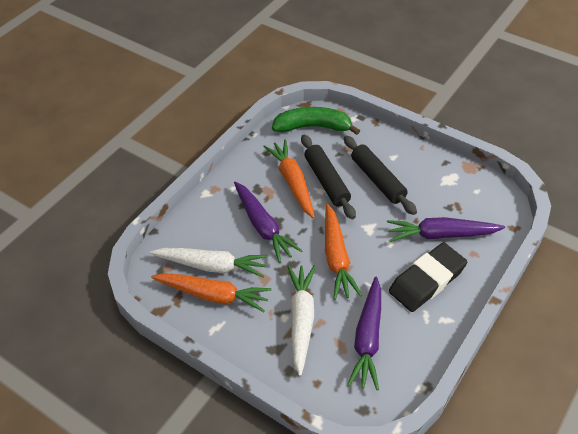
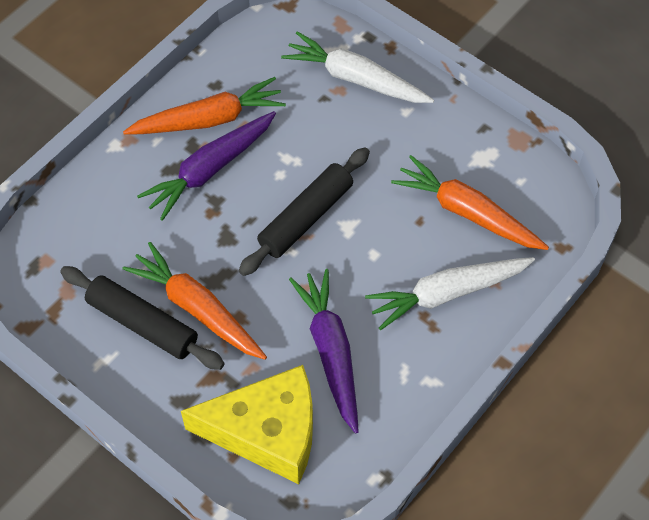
black eraser: 1 -> 0
green banana: 1 -> 0
purple carrot: 3 -> 2
yellow cheese: 0 -> 1

